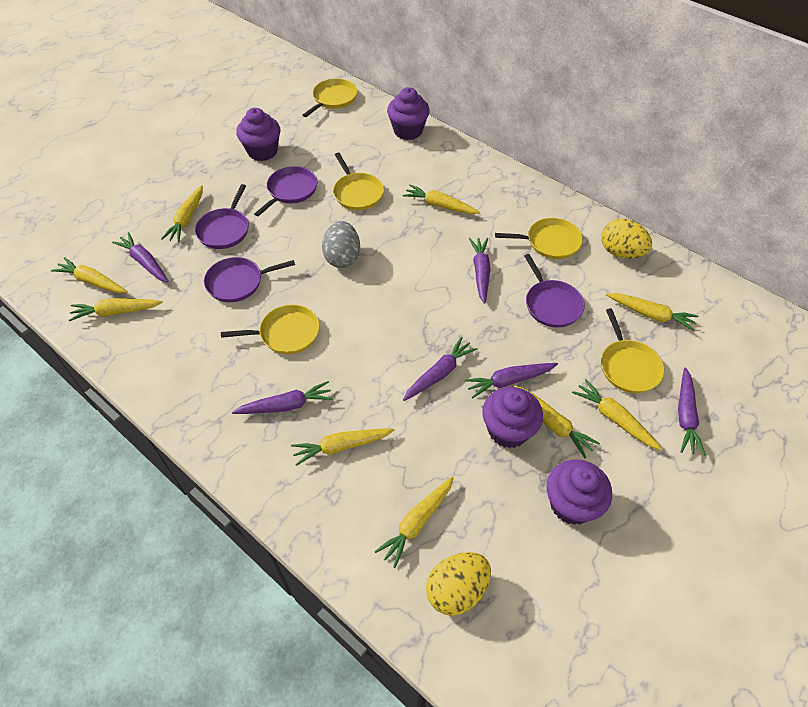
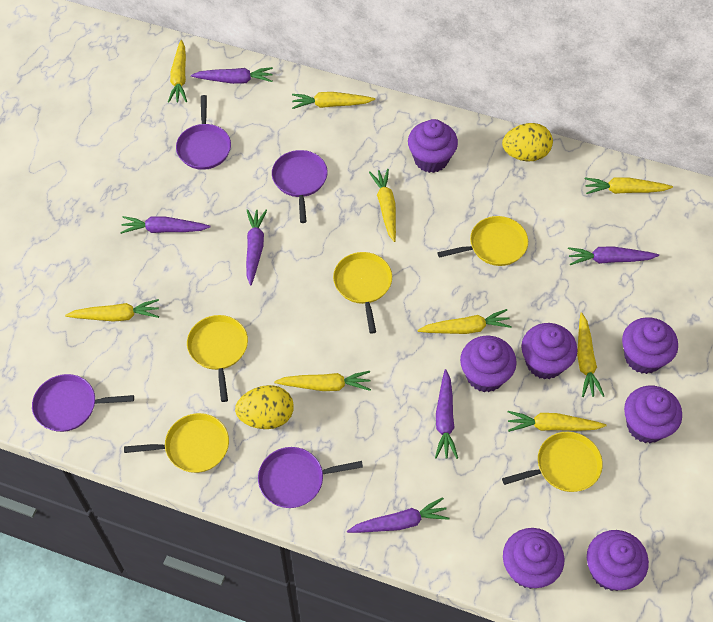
grey egg: 1 -> 0
purple cupcake: 4 -> 7

